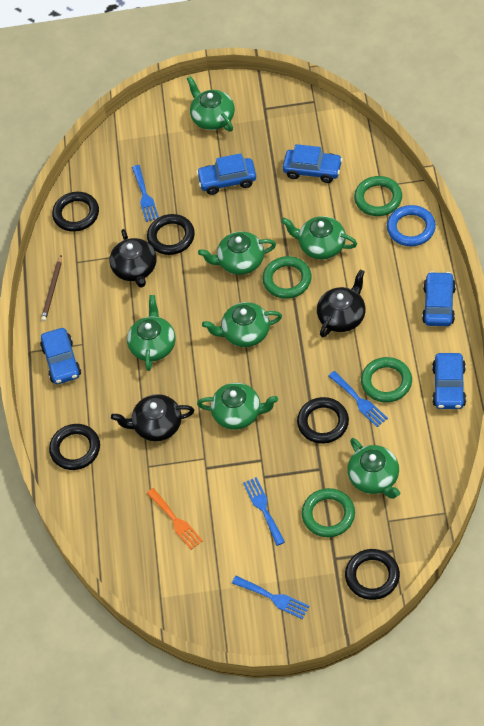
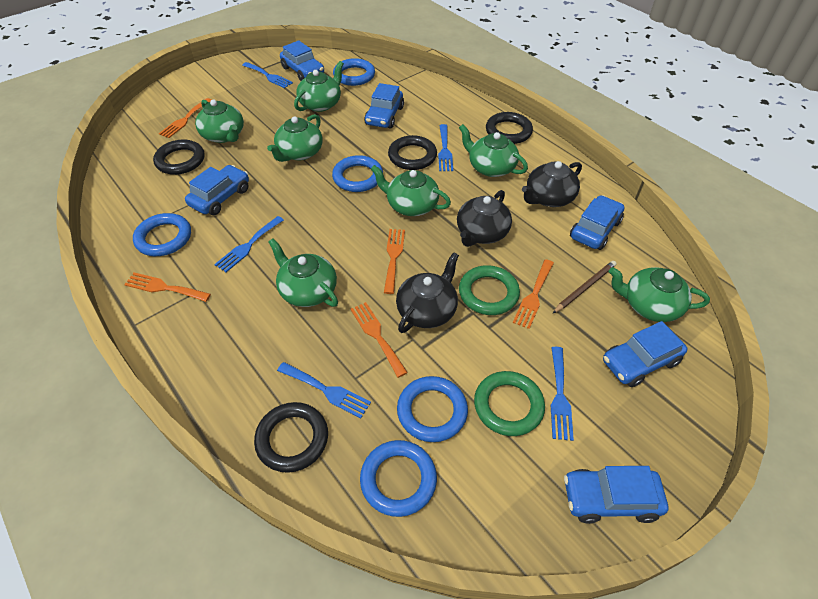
black ring: 5 -> 4
blue car: 5 -> 6
blue fork: 4 -> 5
blue ring: 1 -> 5
green ring: 4 -> 2
orange fork: 1 -> 5

